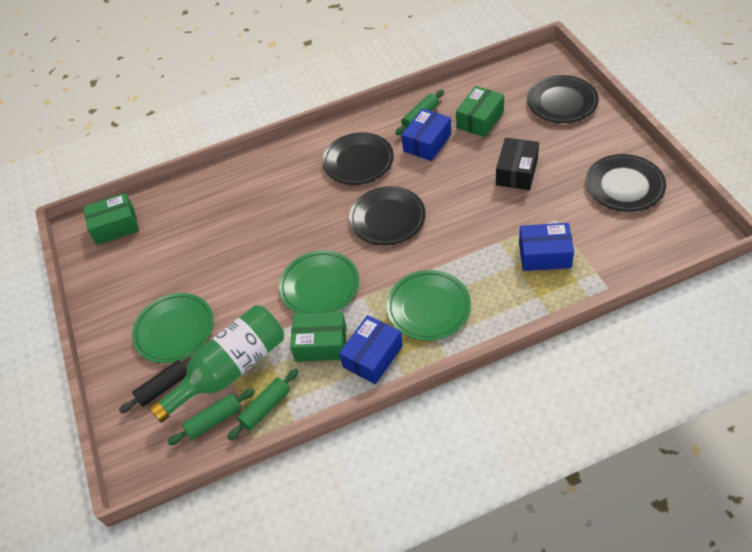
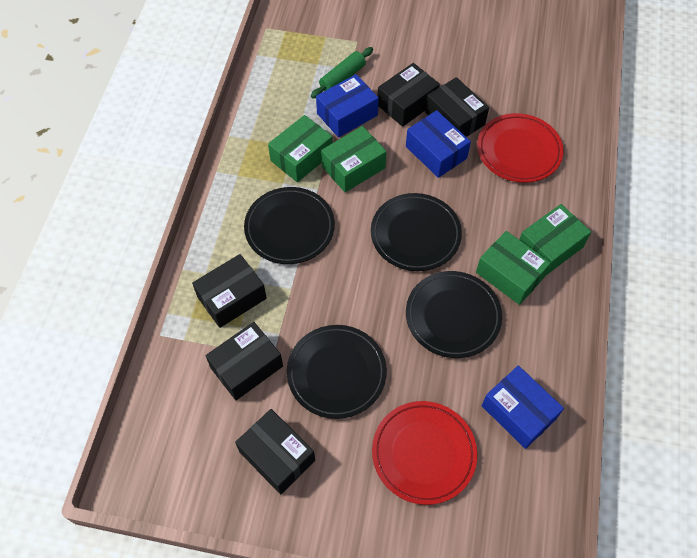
black box: 1 -> 5
black rolling pin: 1 -> 0
green bottle: 1 -> 0
green box: 3 -> 4
green plate: 3 -> 0
green rolling pin: 3 -> 1
red plate: 0 -> 2

